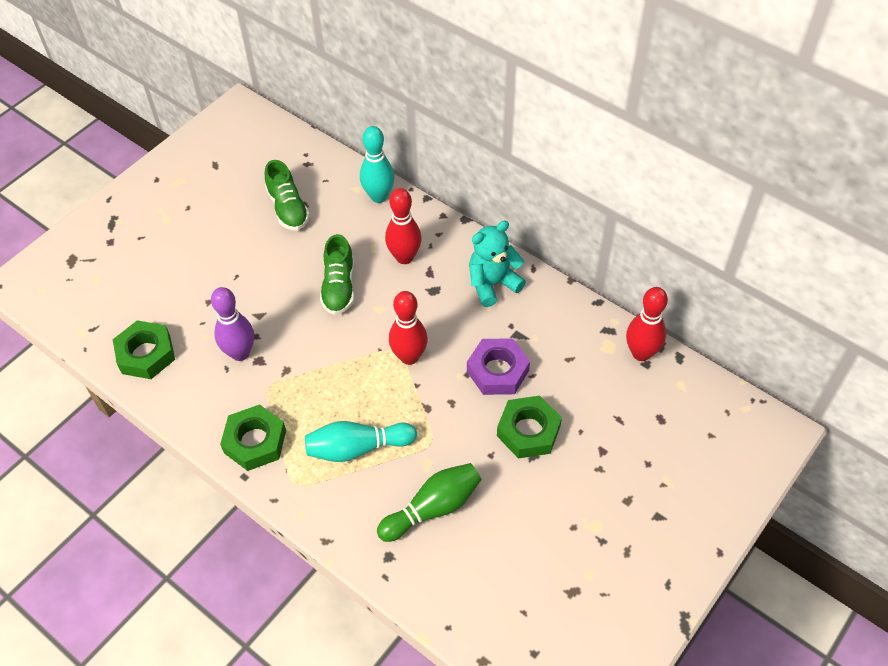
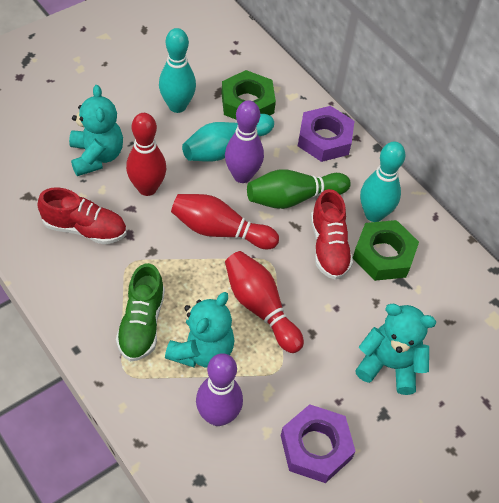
green nut: 3 -> 2
green shoe: 2 -> 1
purple bowling pin: 1 -> 2
purple nut: 1 -> 2
red shoe: 0 -> 2
turquoise bowling pin: 2 -> 3
turquoise teddy bear: 1 -> 3

